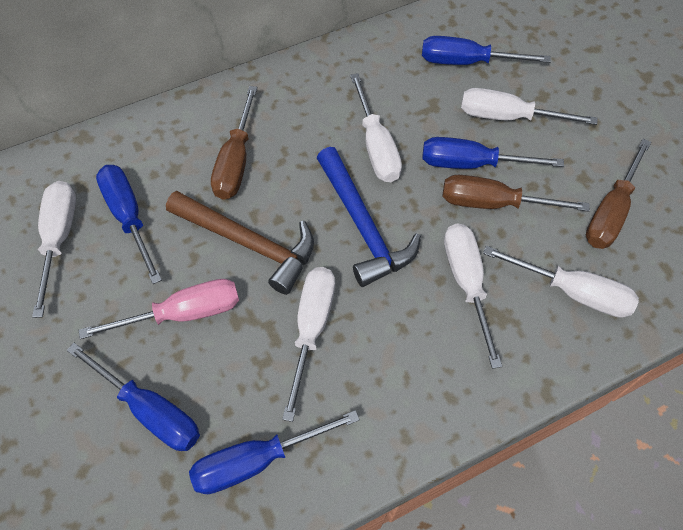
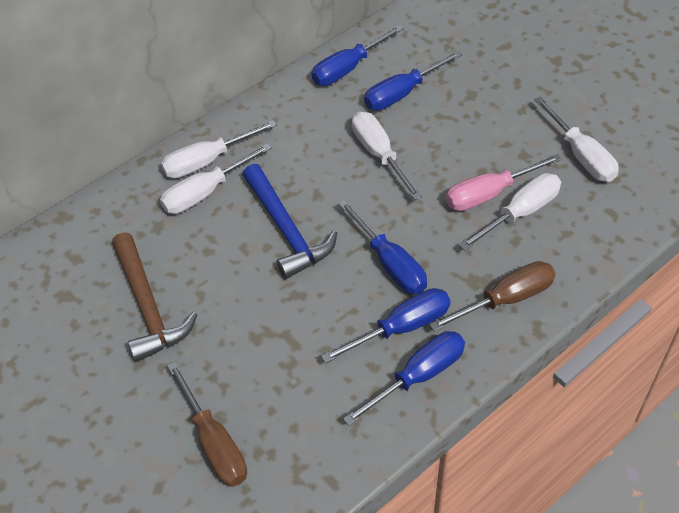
brown screwdriver: 3 -> 2
white screwdriver: 6 -> 5

